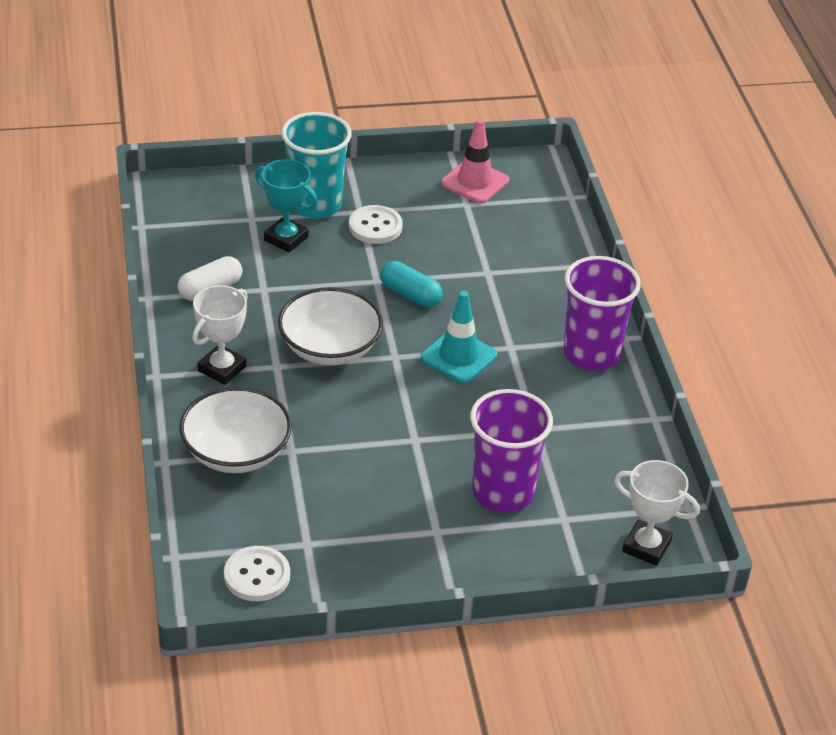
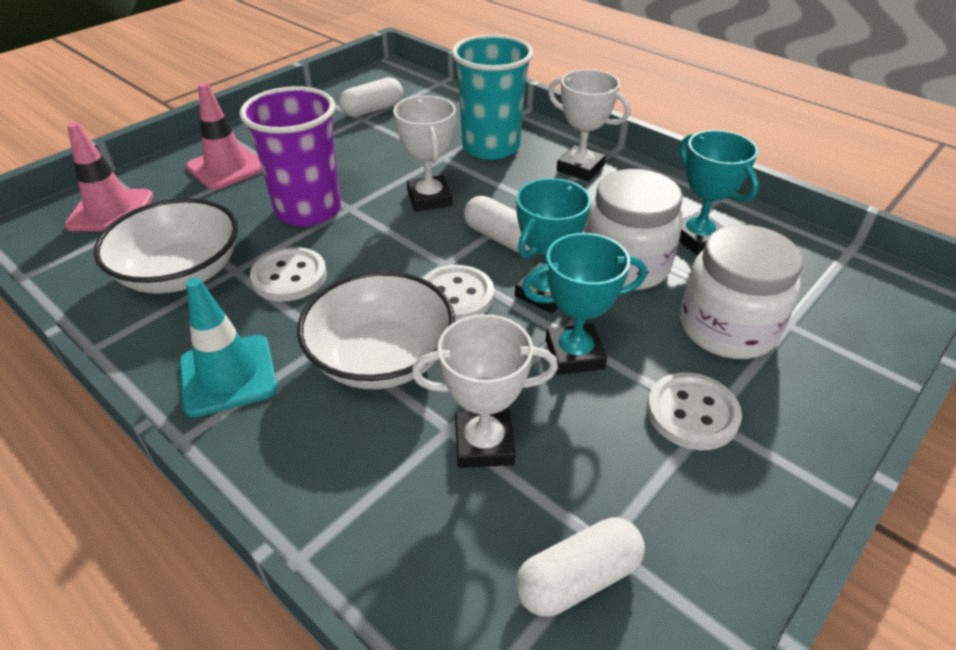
pink traffic cone: 1 -> 2
purple cup: 2 -> 1
turquoise capsule: 1 -> 0
turquoise trophy: 1 -> 3
white button: 2 -> 3
white capsule: 1 -> 3
white jar: 0 -> 2
white trophy: 2 -> 3

